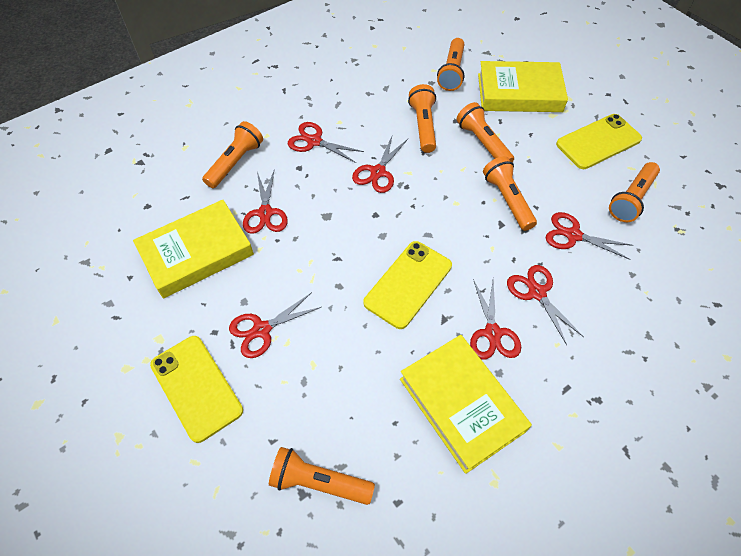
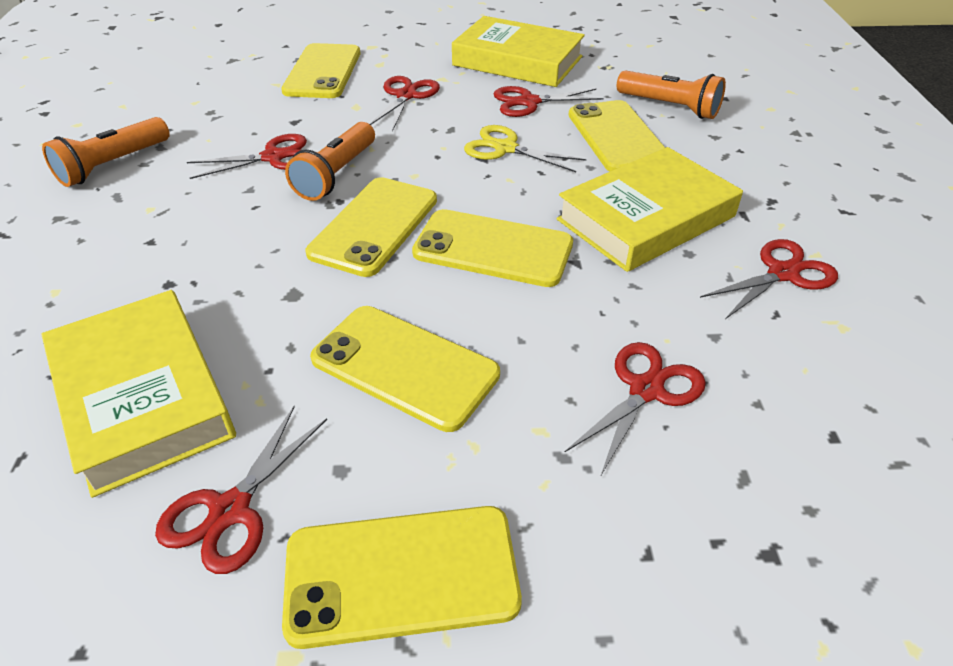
orange flashlight: 7 -> 3
red scissors: 7 -> 6
yellow phone: 3 -> 6
yellow scissors: 0 -> 1

